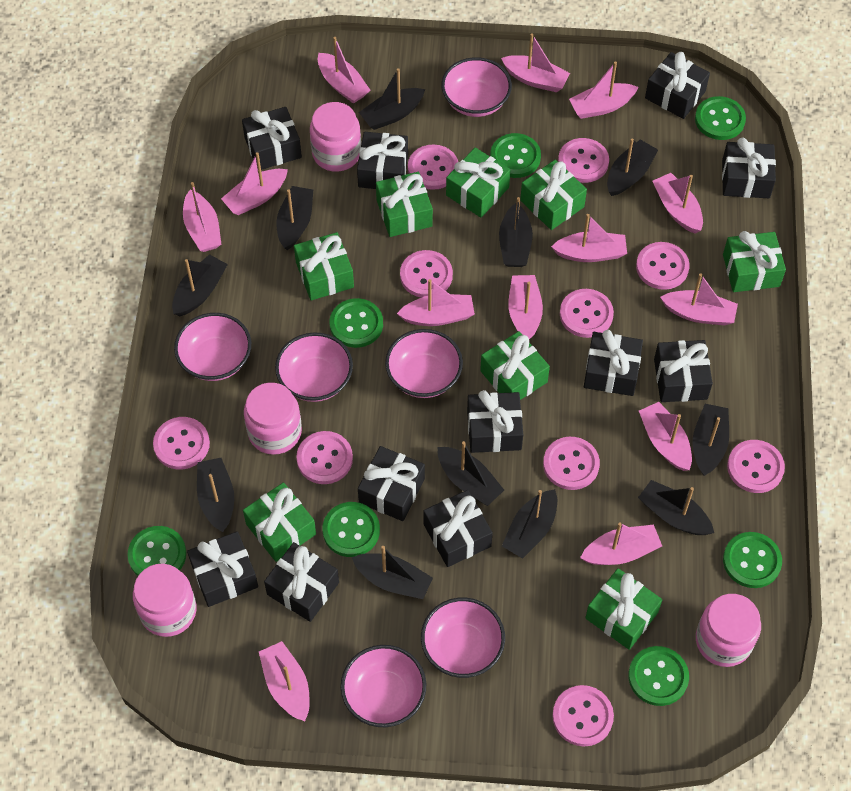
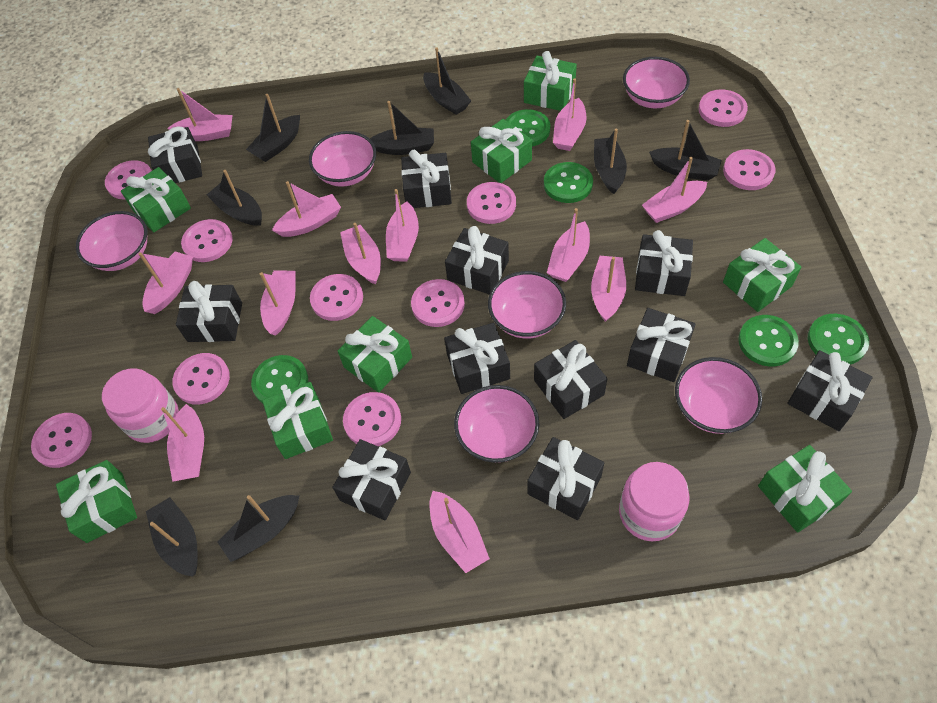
black boat: 11 -> 8
green button: 7 -> 5
pink boat: 13 -> 12
pink jar: 4 -> 2

